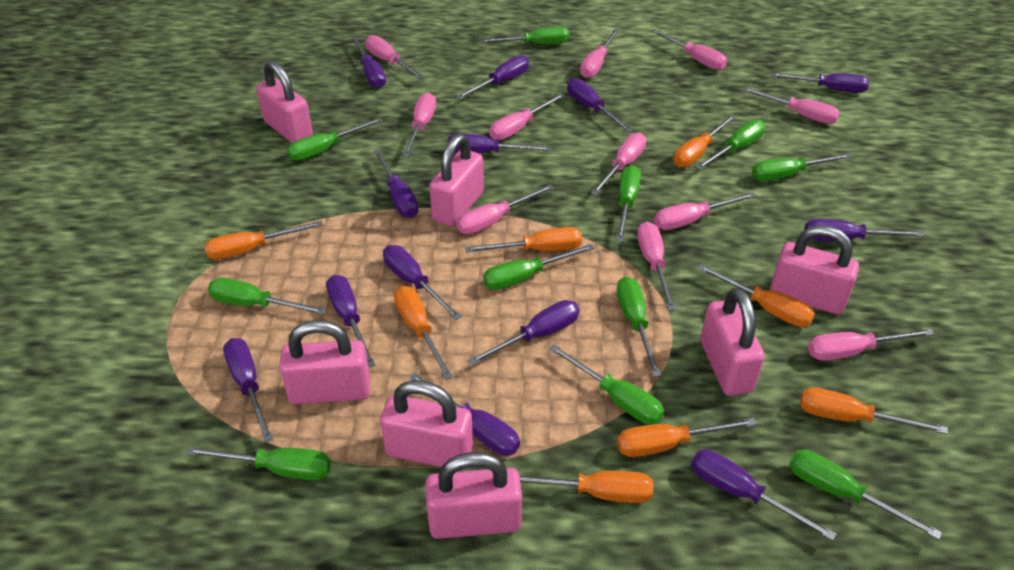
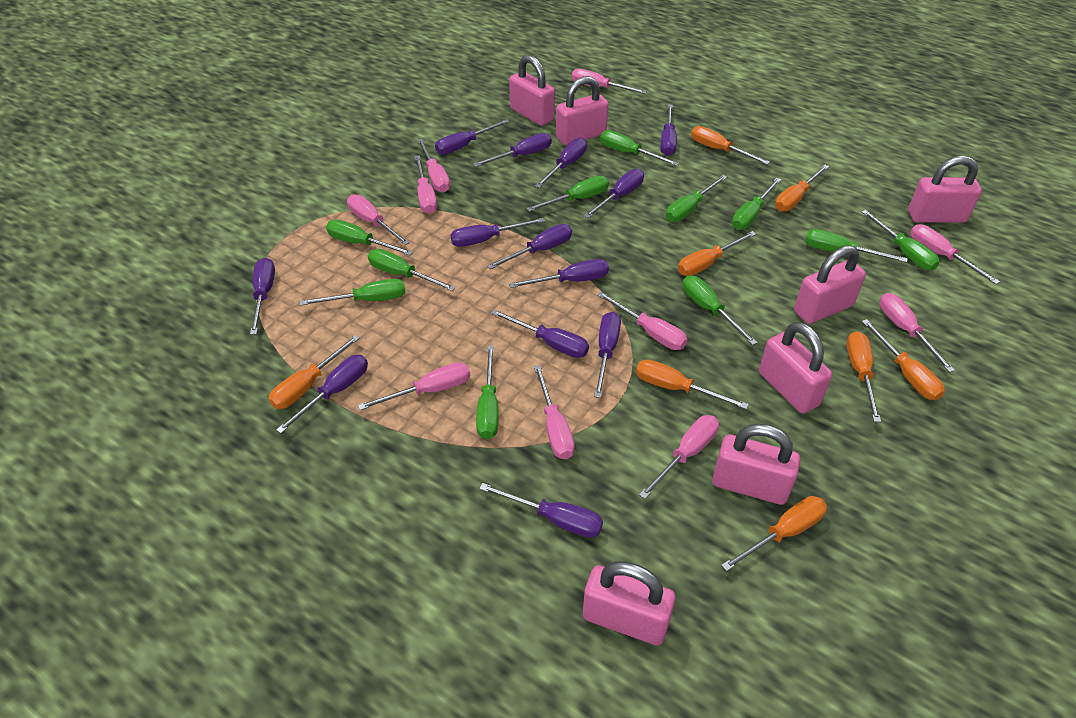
pink screwdriver: 11 -> 10

